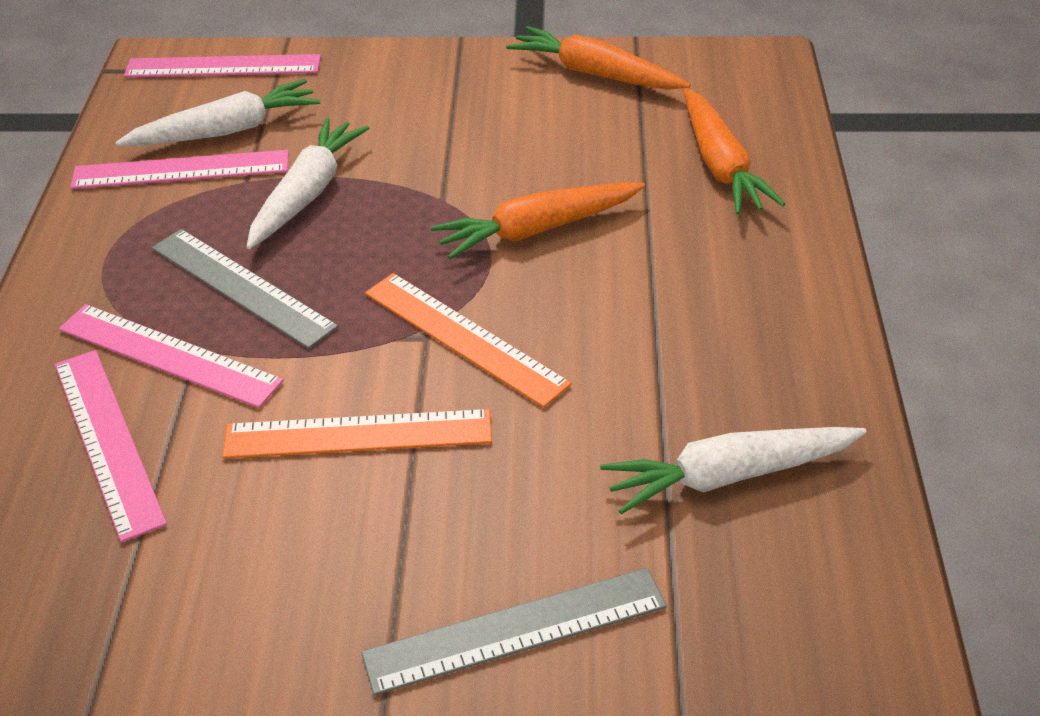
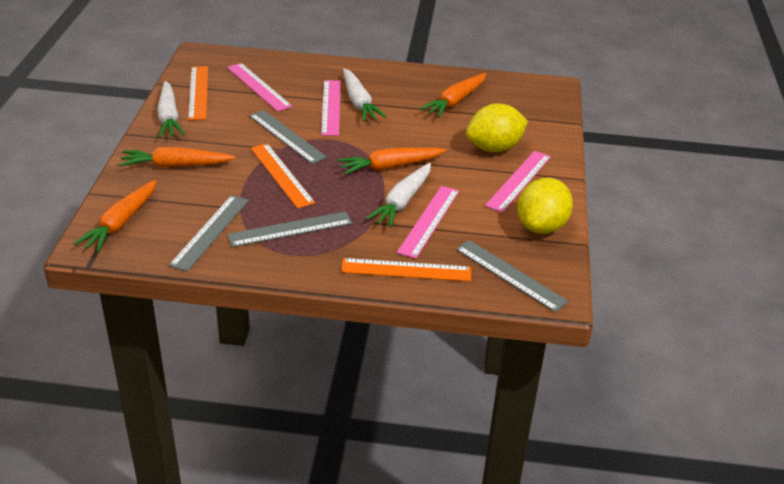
grey ruler: 2 -> 4
orange carrot: 3 -> 4
orange ruler: 2 -> 3
yellow lemon: 0 -> 2

